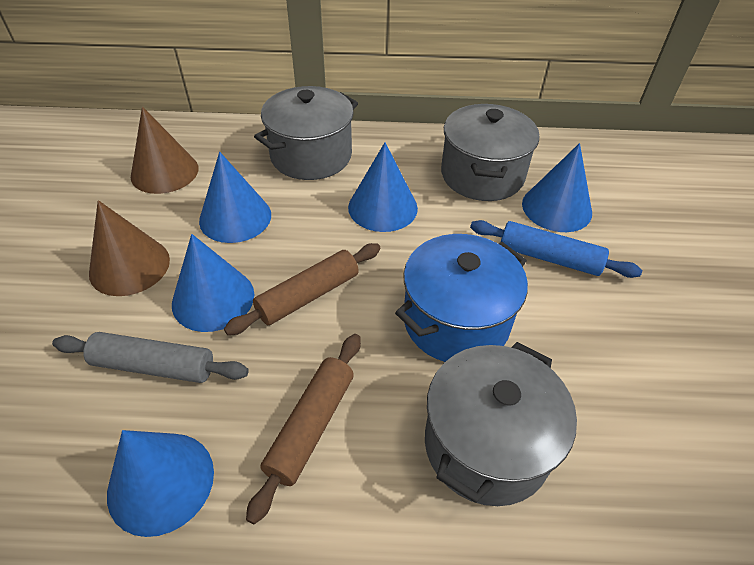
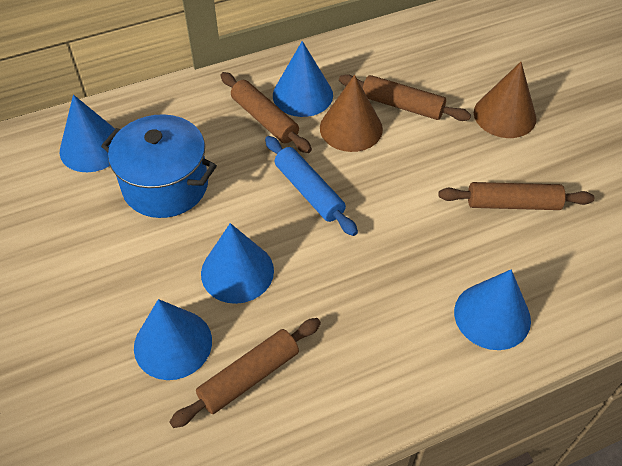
brown rolling pin: 2 -> 4
grey pot: 3 -> 0
grey rolling pin: 1 -> 0

